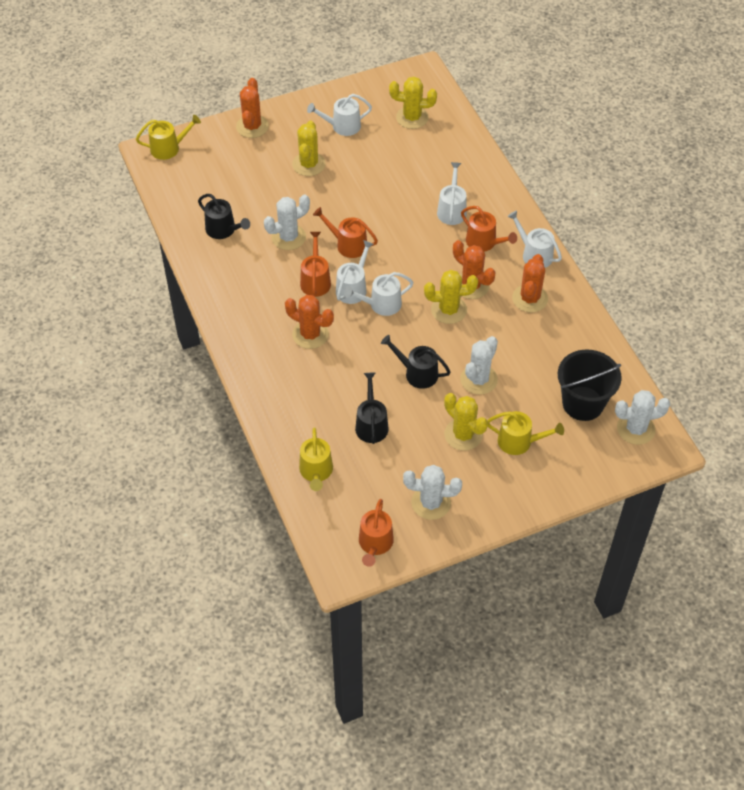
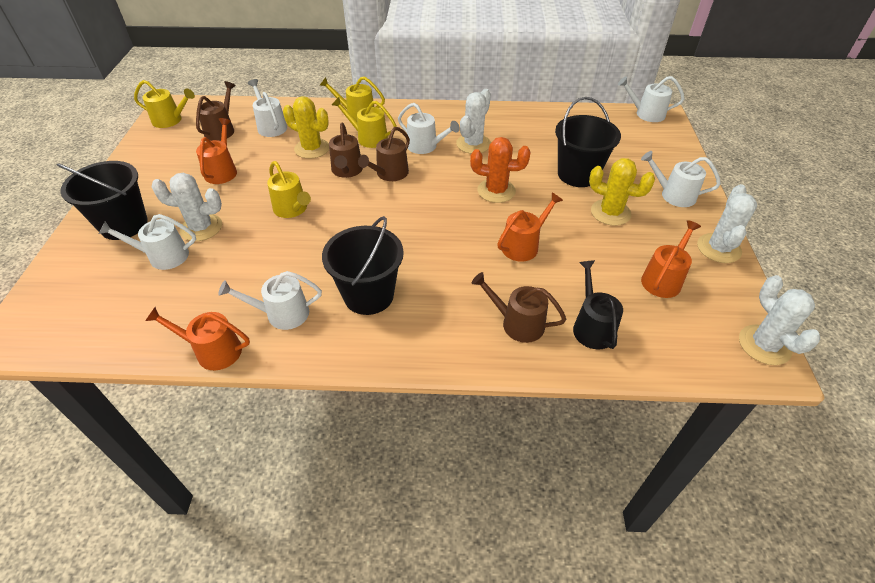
black bucket: 1 -> 3
black watering can: 3 -> 1
brown watering can: 0 -> 4
orange cactus: 4 -> 1
white watering can: 5 -> 6
yellow cactus: 4 -> 2
yellow watering can: 3 -> 4

